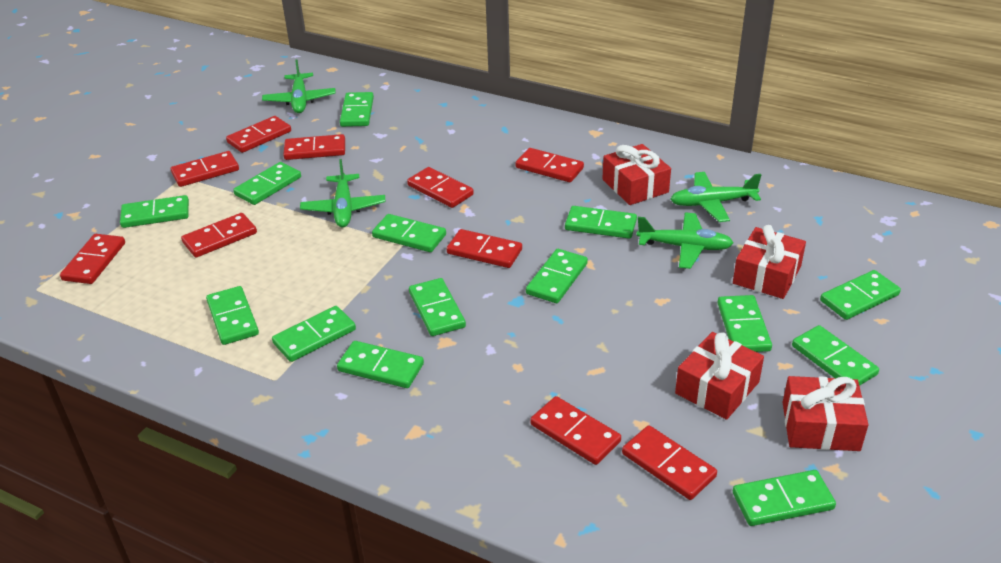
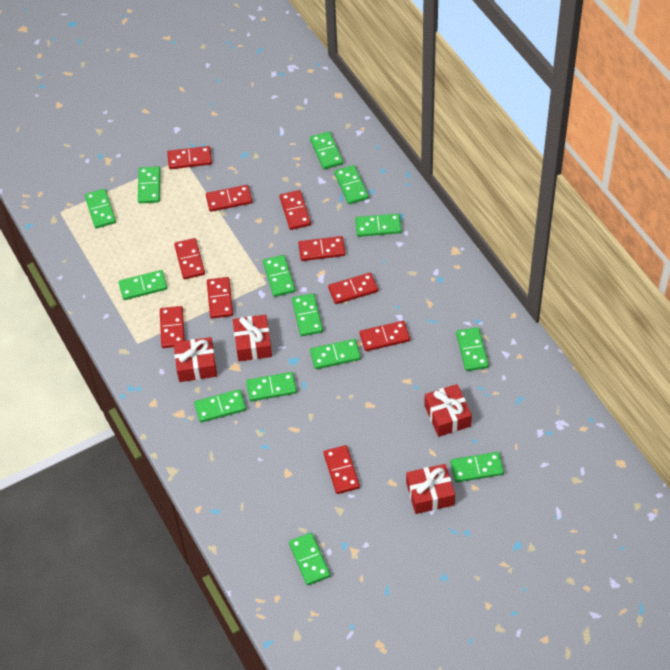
green plane: 4 -> 0

